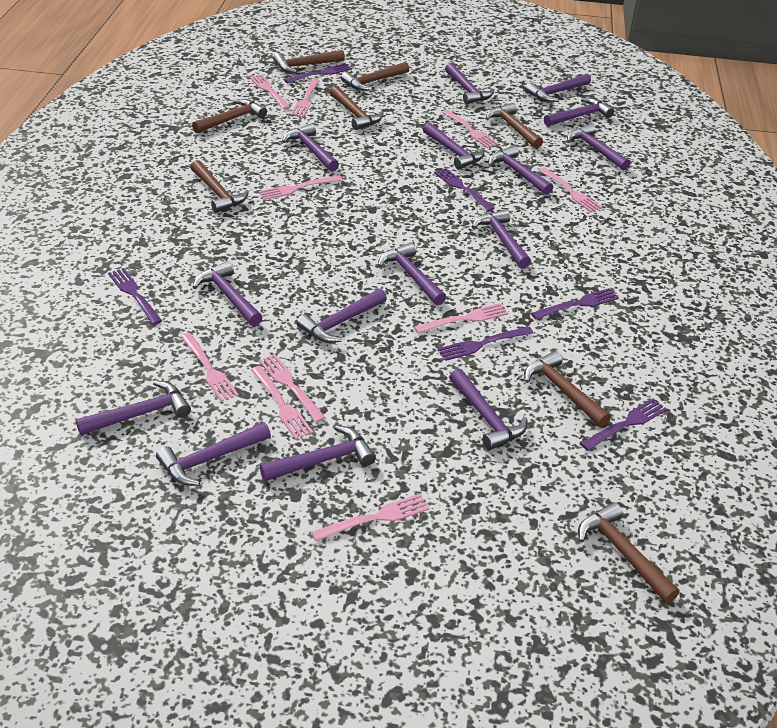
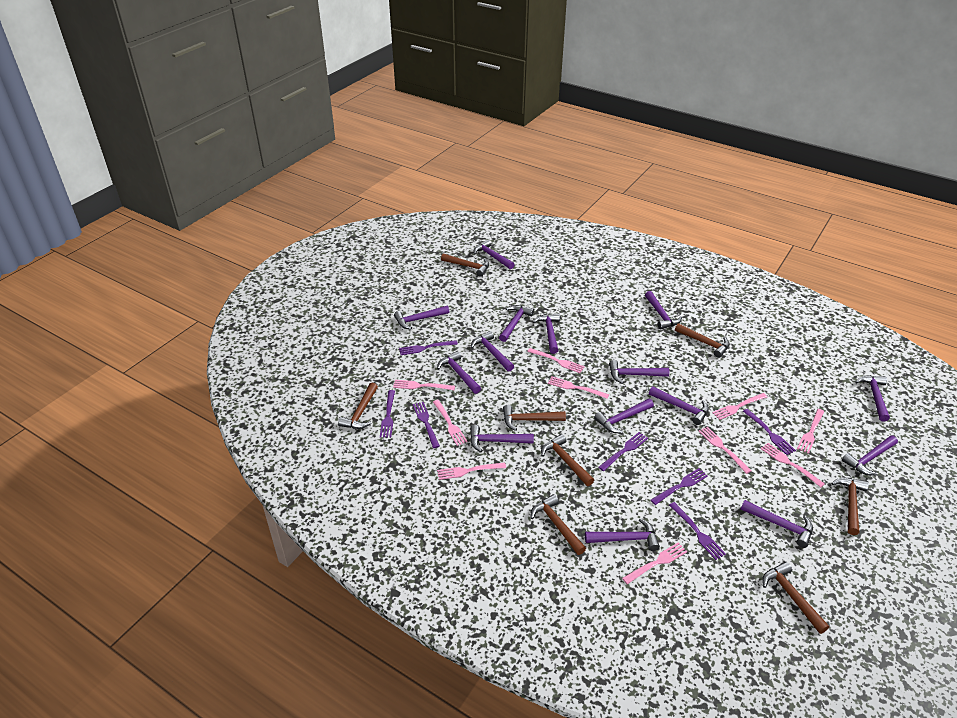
purple fork: 6 -> 7

